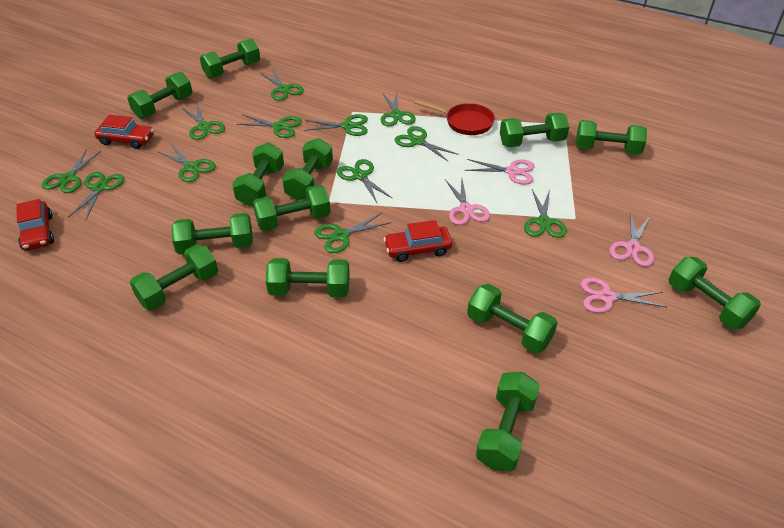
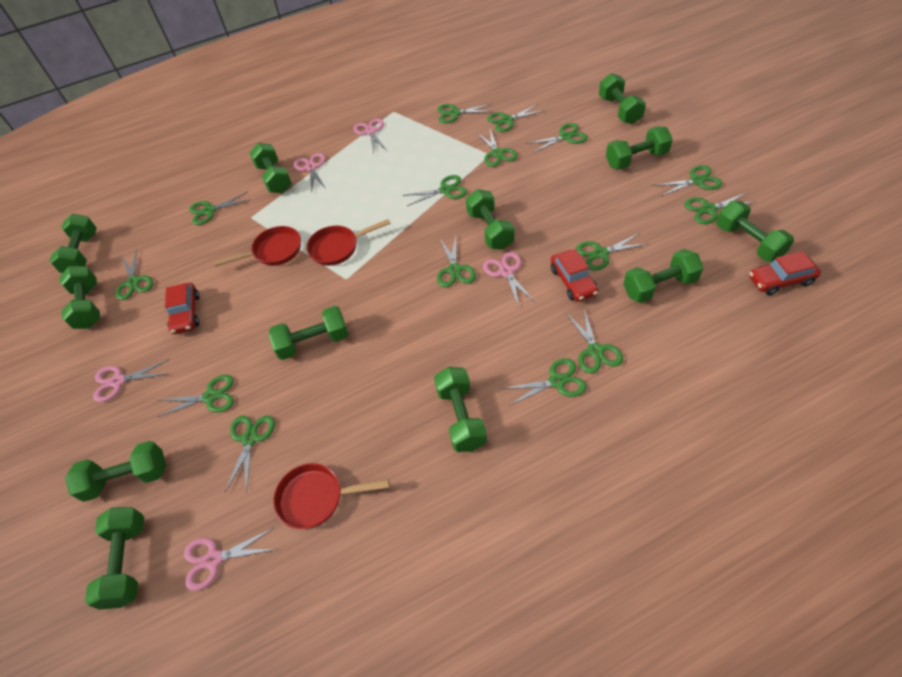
green dumbbell: 13 -> 12
green scissors: 12 -> 15
pink scissors: 4 -> 5
red pan: 1 -> 3

